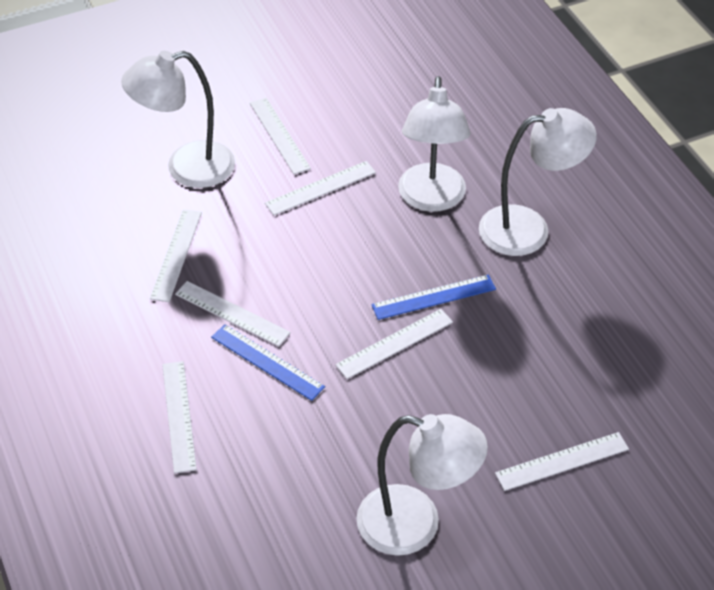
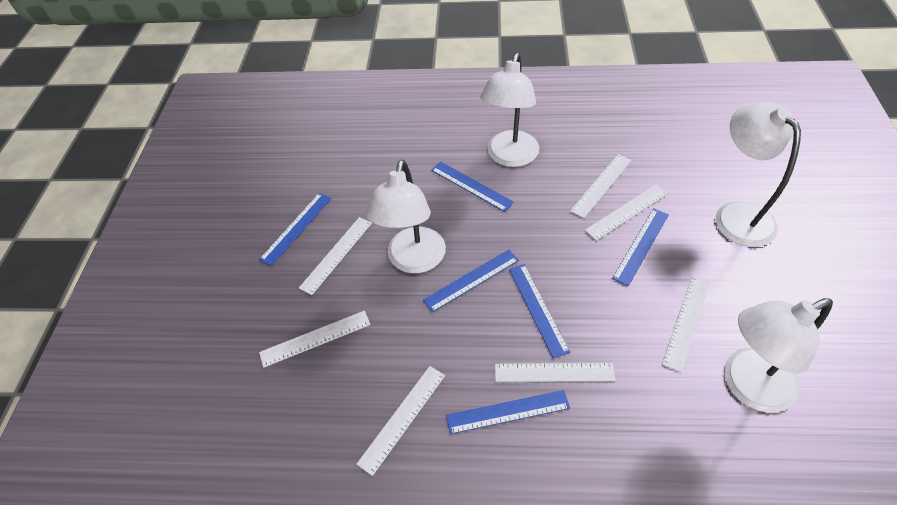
blue ruler: 2 -> 6

